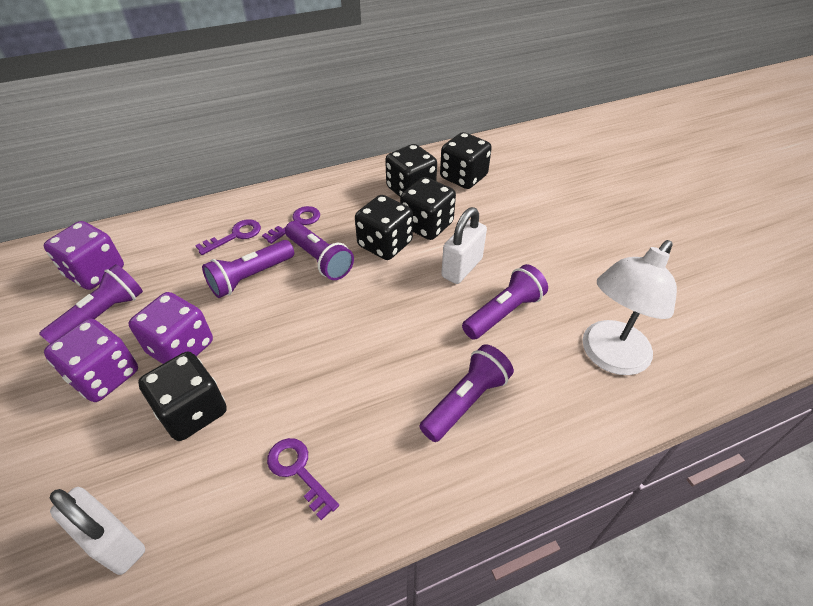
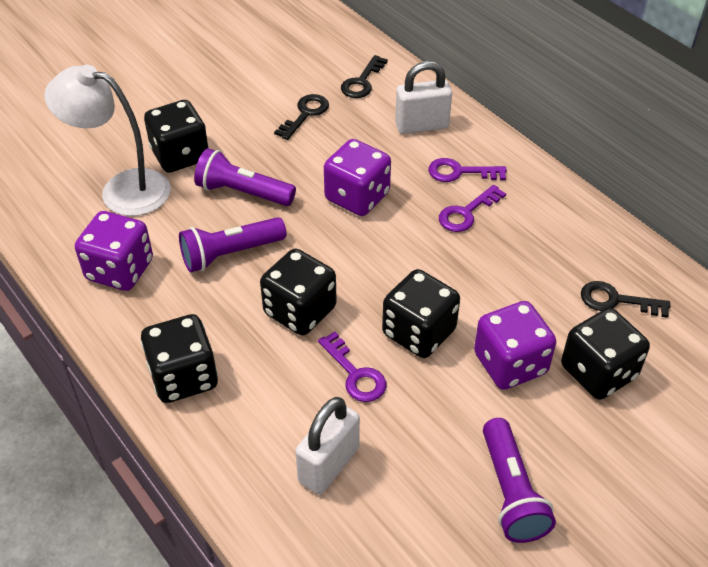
black key: 0 -> 3
purple flashlight: 5 -> 3

